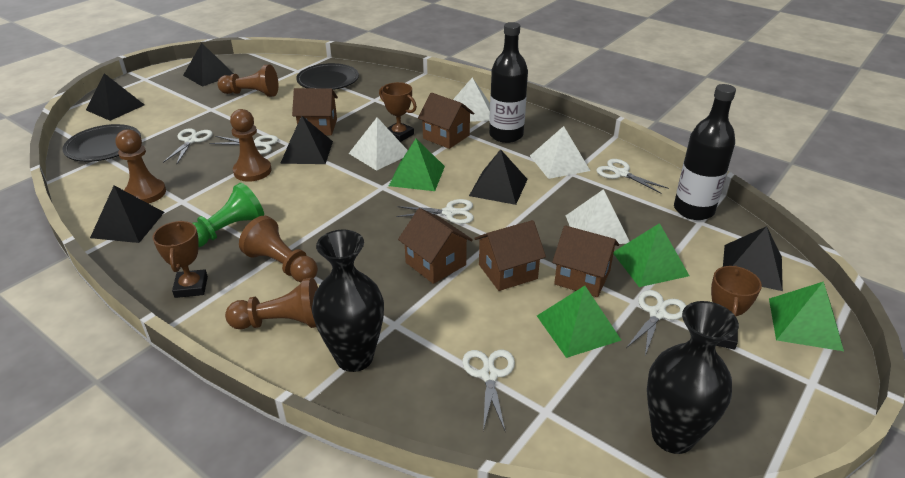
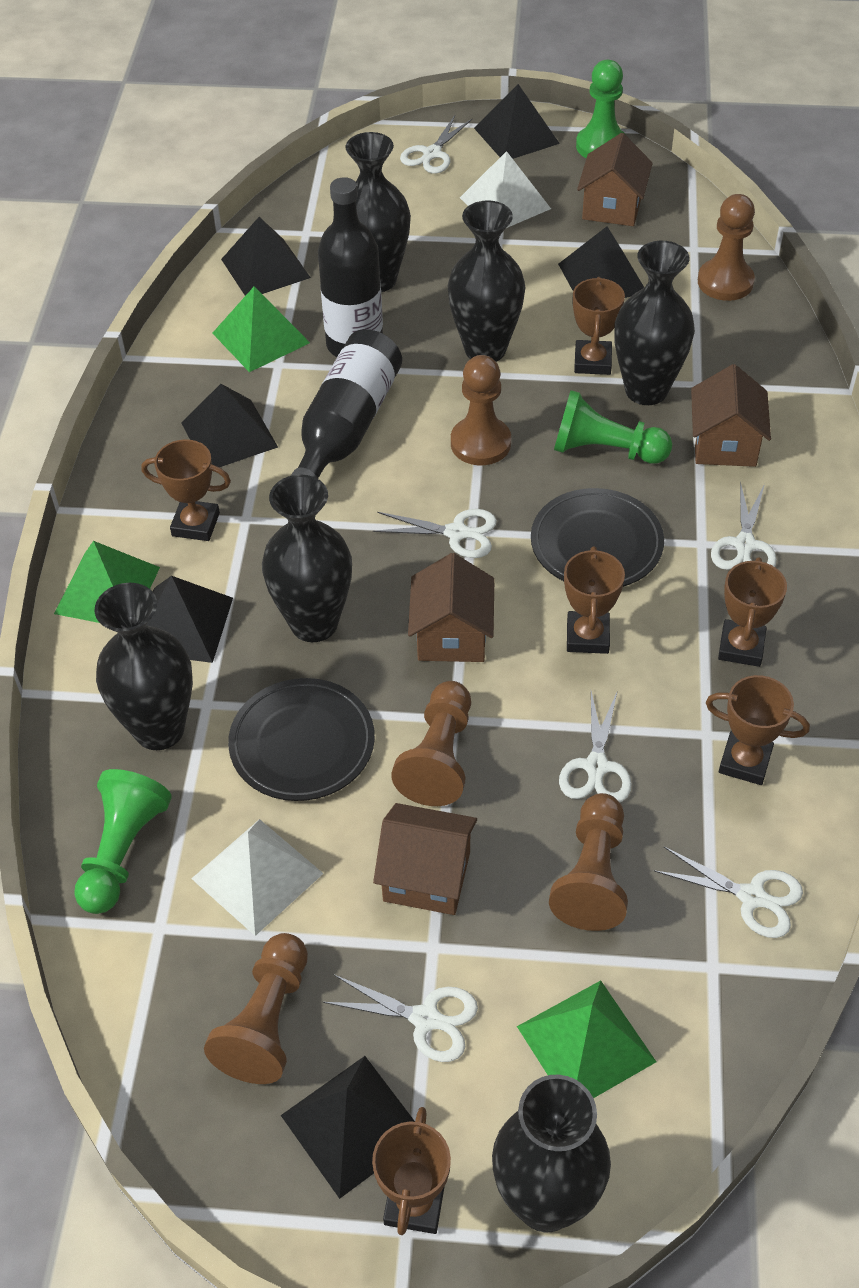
black vase: 2 -> 6
brown house: 5 -> 4
brown trophy: 3 -> 6
green pawn: 1 -> 3
green pyramid: 4 -> 3
white pyramid: 4 -> 2

